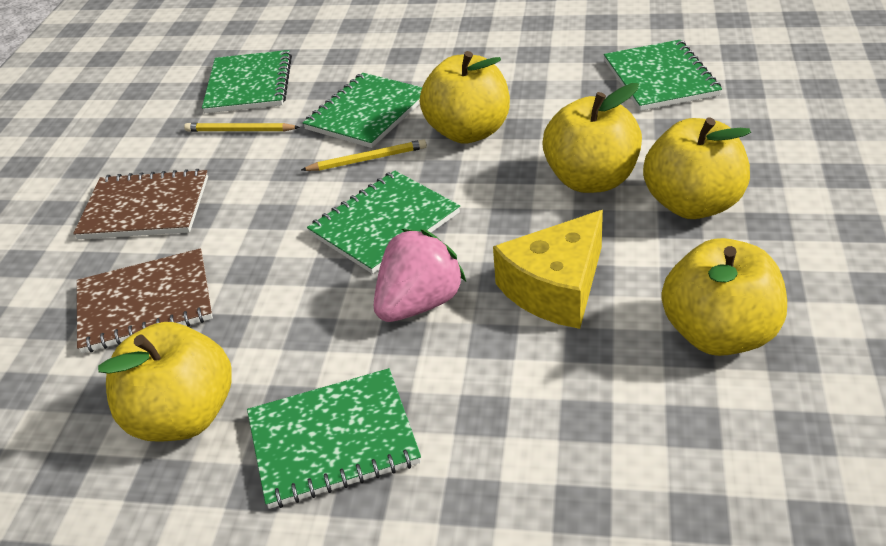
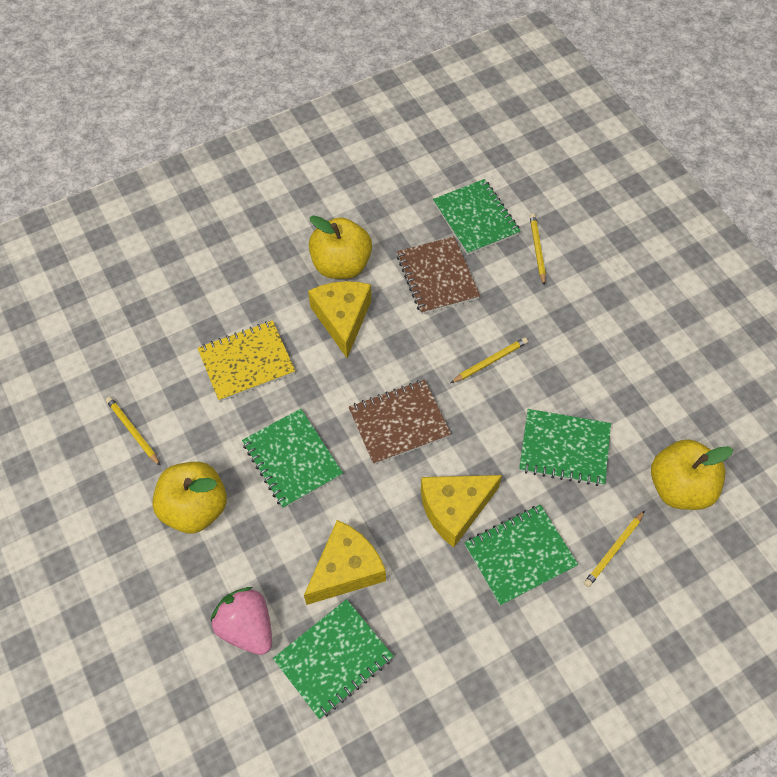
yellow apple: 5 -> 3
yellow cheese: 1 -> 3
yellow notebook: 0 -> 1
yellow pencil: 2 -> 4

